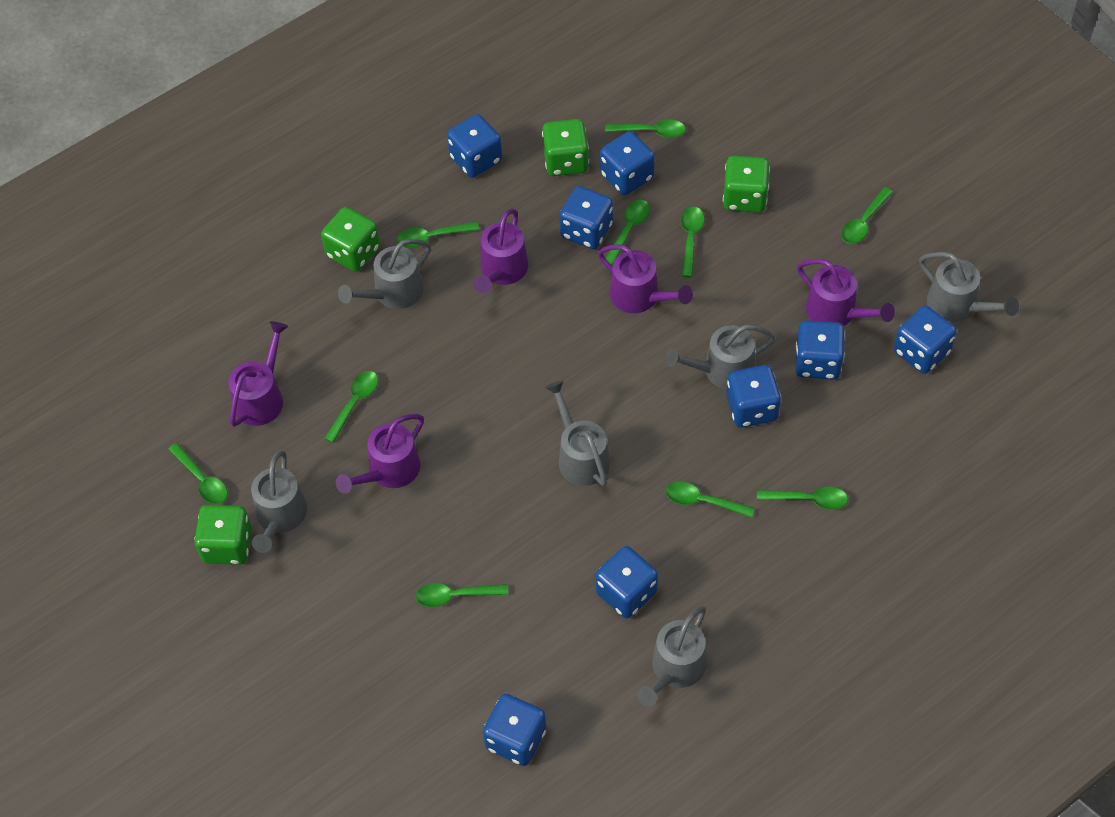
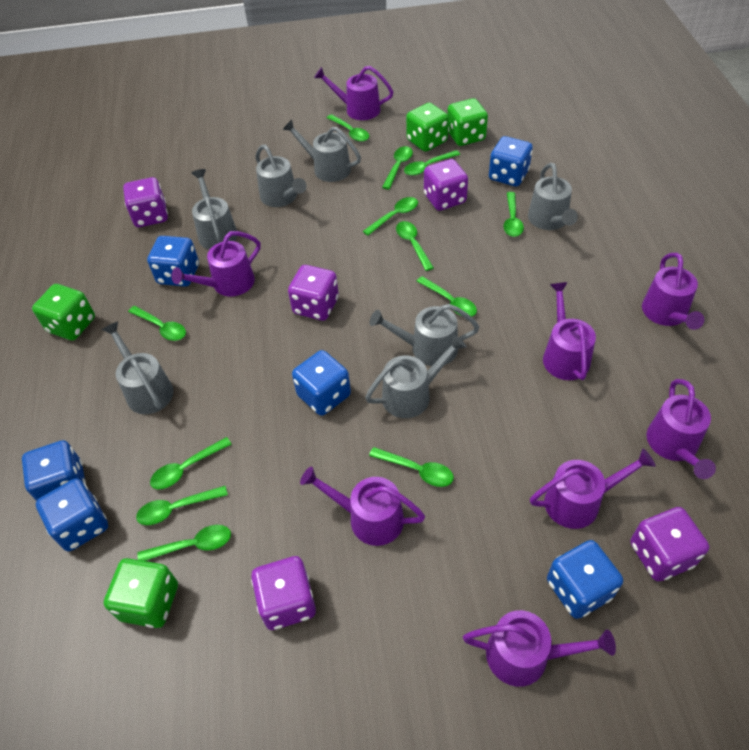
blue dice: 8 -> 6
green spoon: 10 -> 12
grey watering can: 6 -> 7
purple dice: 0 -> 5
purple watering can: 5 -> 8

